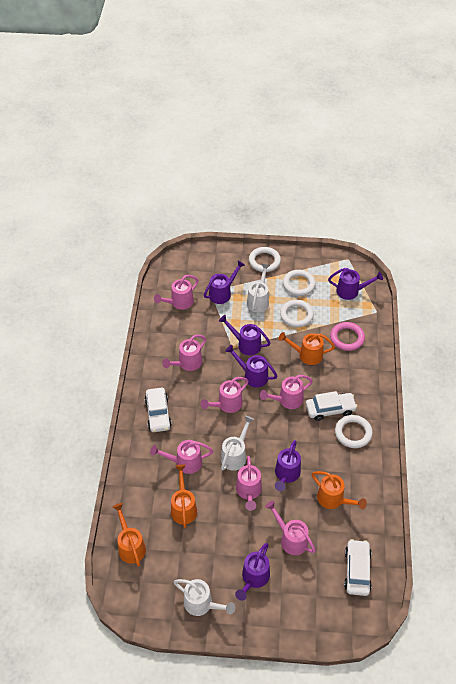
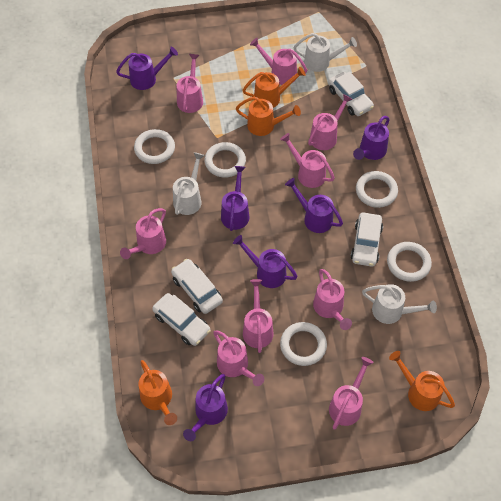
pink ring: 1 -> 0
pink watering can: 7 -> 9
white car: 3 -> 4
white ring: 4 -> 5

